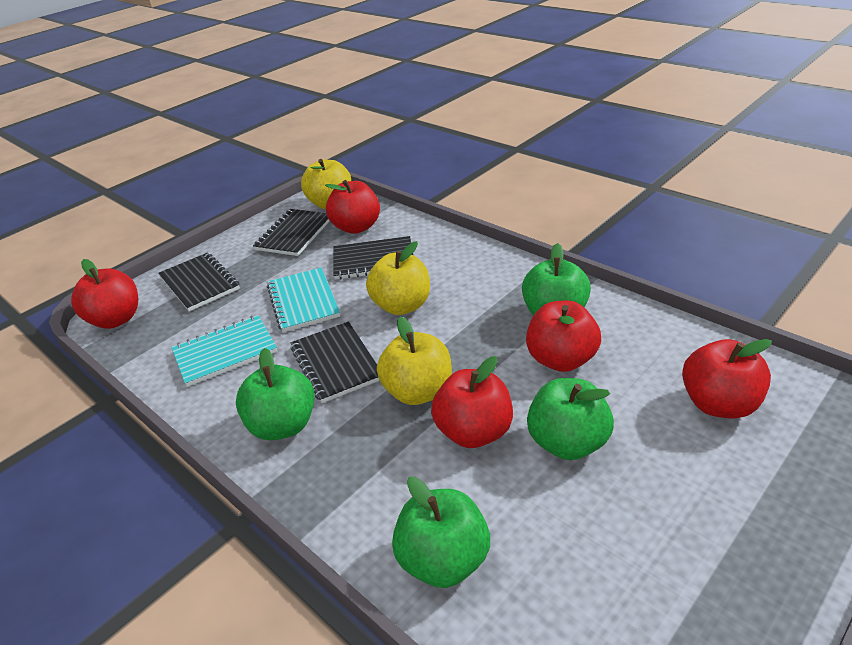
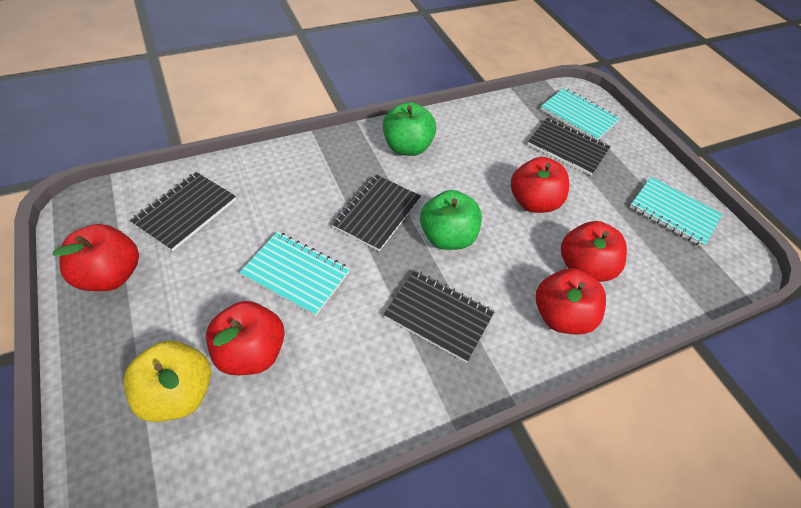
green apple: 4 -> 2
turquoise notebook: 2 -> 3
yellow apple: 3 -> 1

